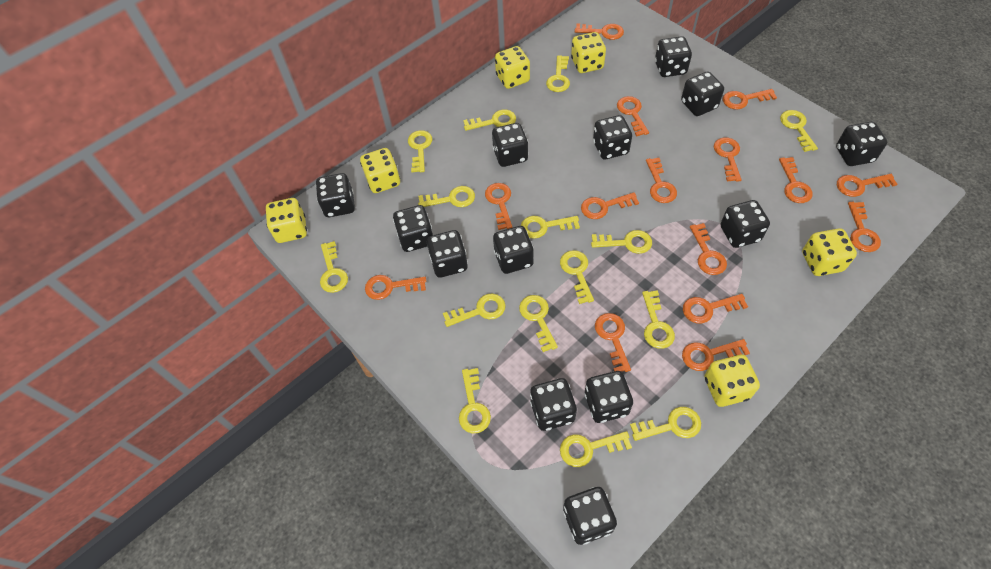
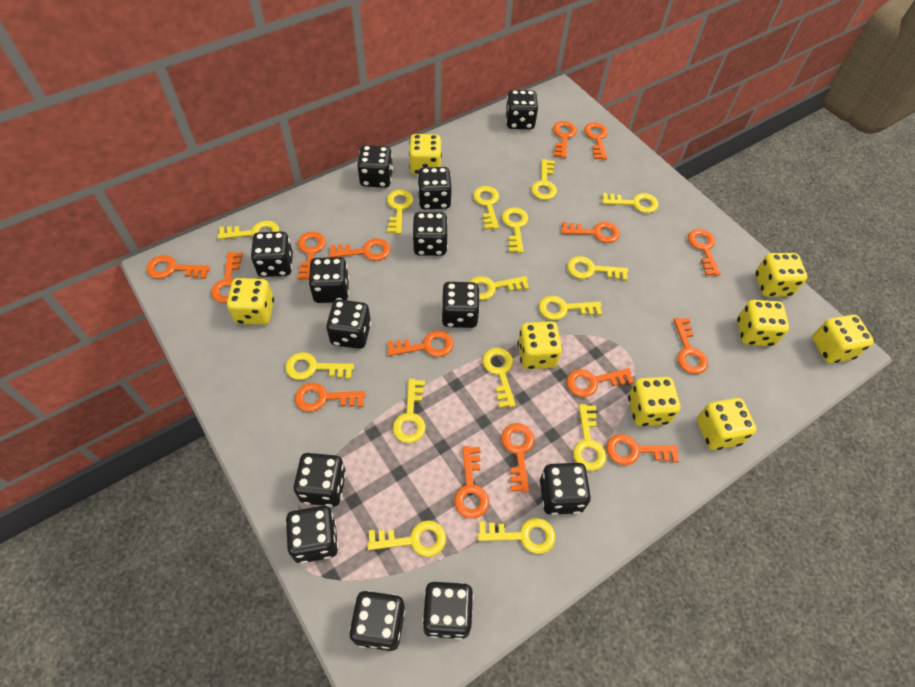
yellow dice: 6 -> 8

